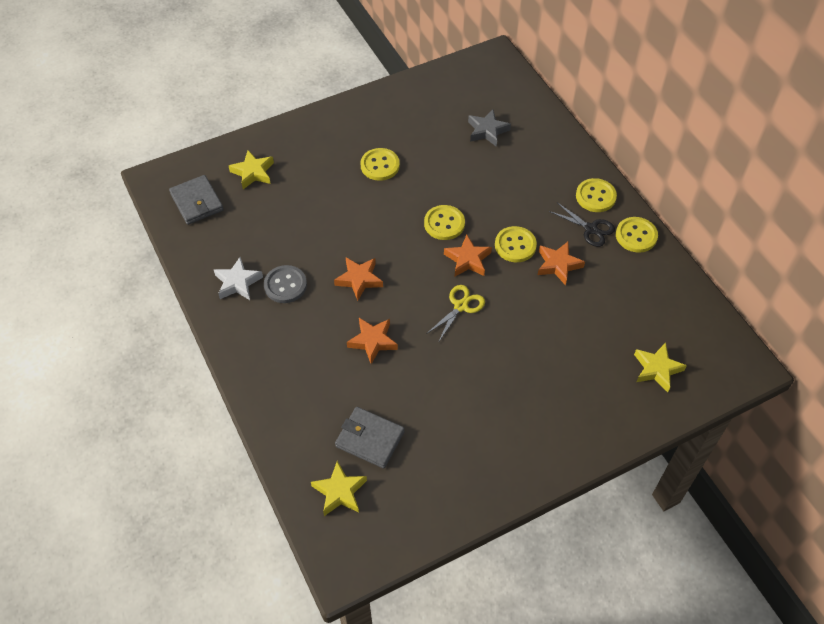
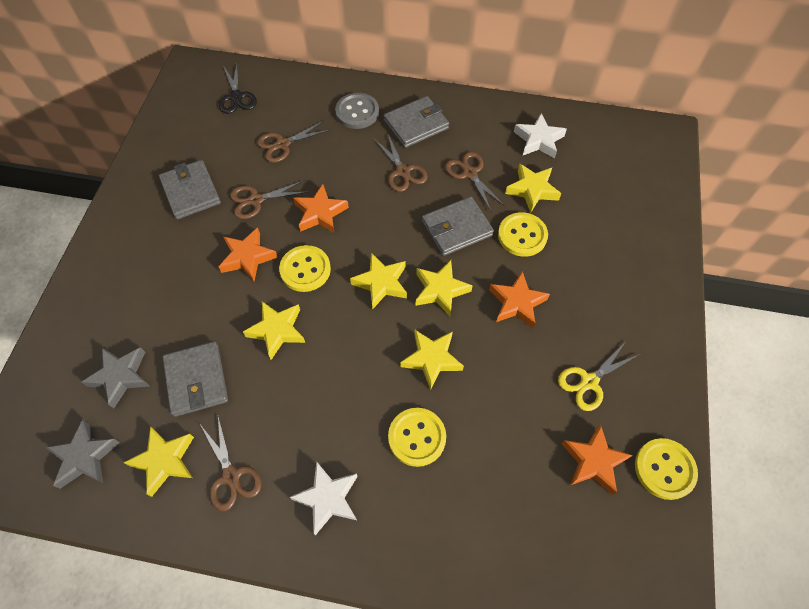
brown scissors: 0 -> 5
grey star: 1 -> 2
grey wallet: 2 -> 4
white star: 1 -> 2
yellow button: 5 -> 4
yellow star: 3 -> 6

